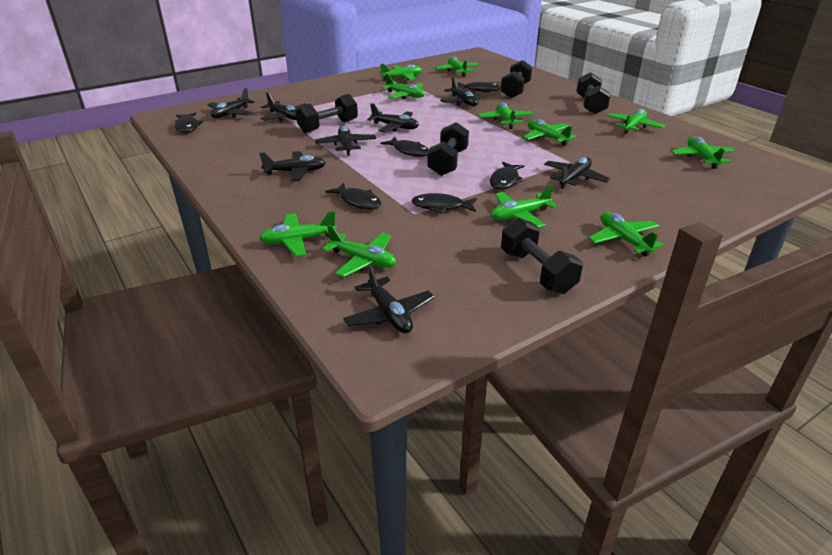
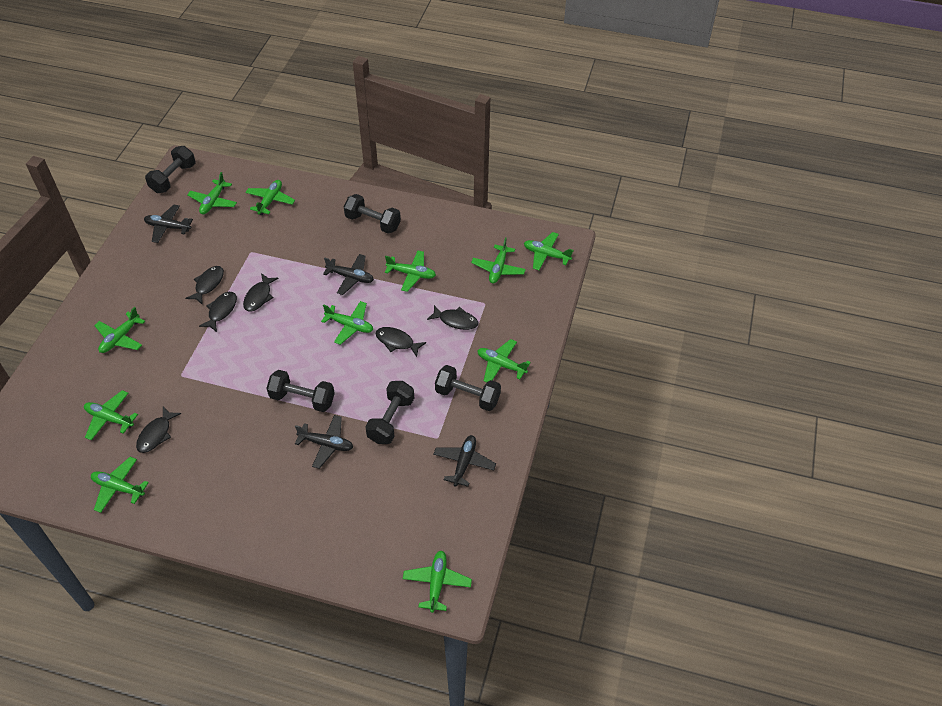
black plane: 8 -> 4

